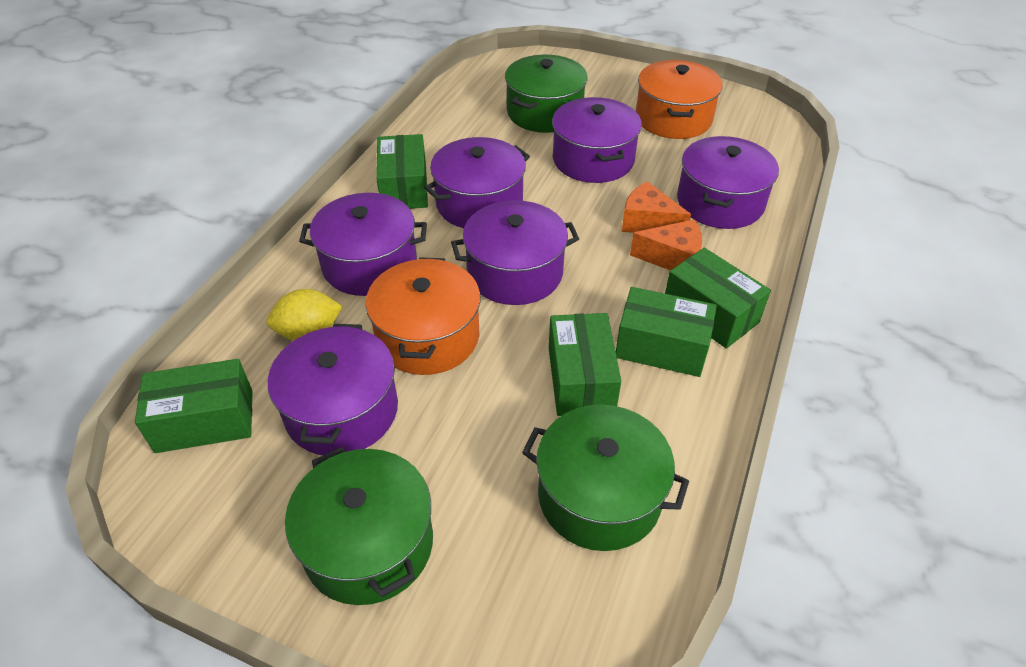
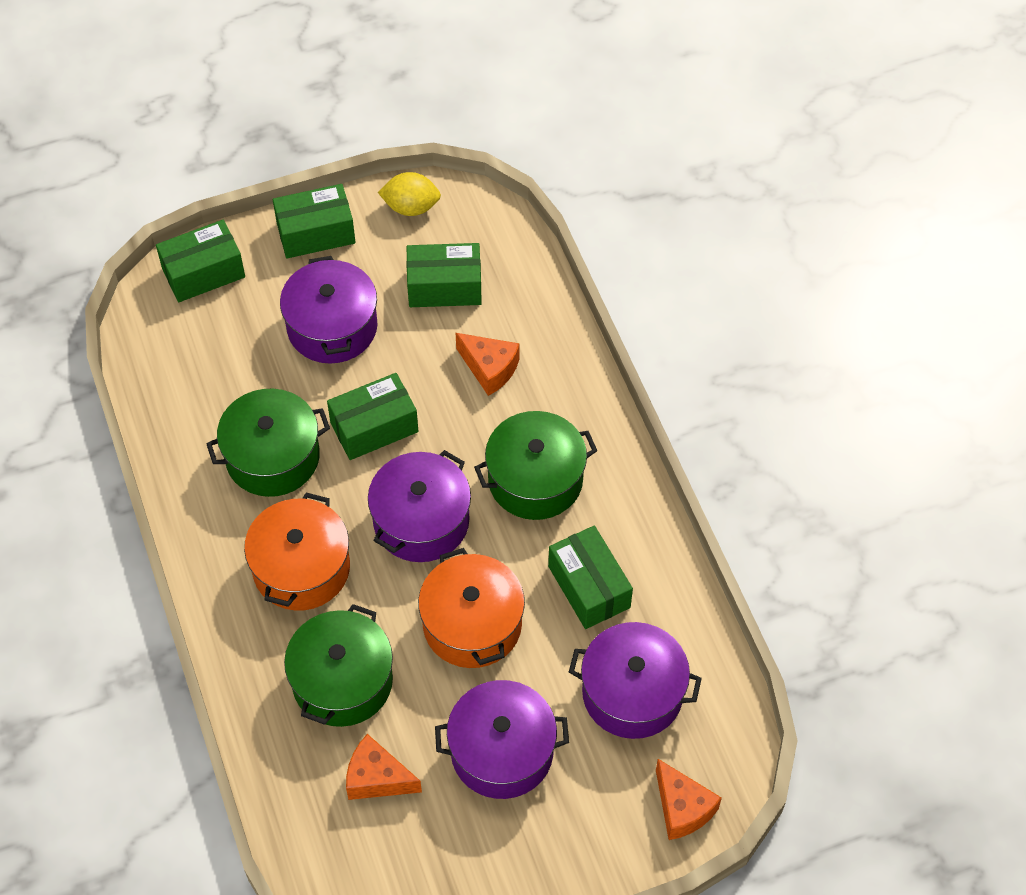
orange cheese: 2 -> 3
purple pot: 6 -> 4

